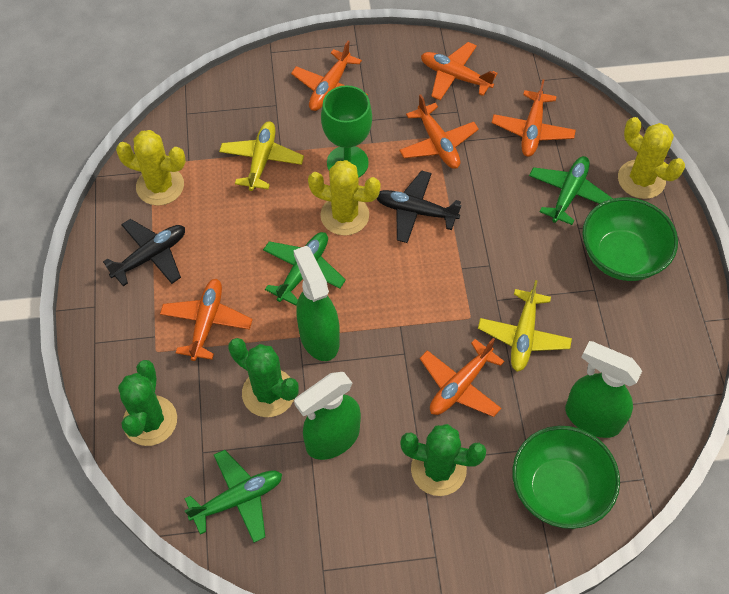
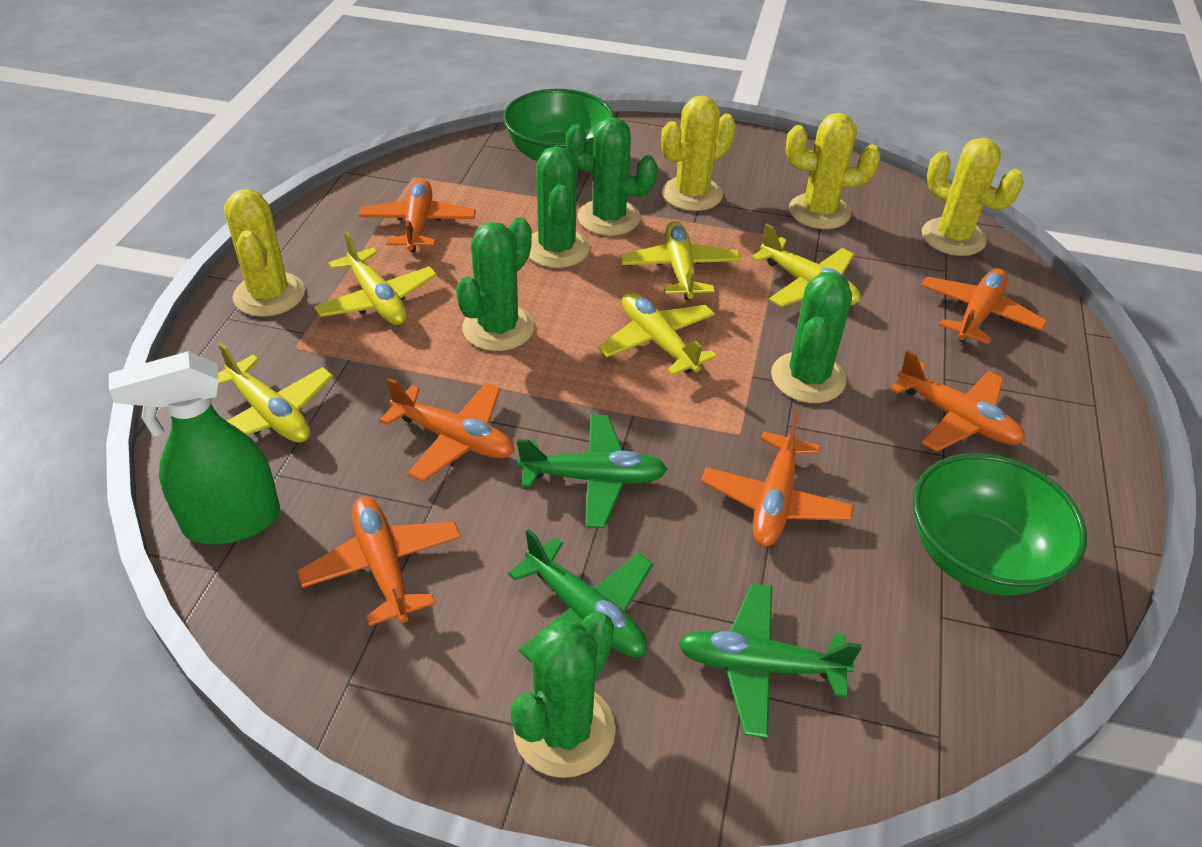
black plane: 2 -> 0
green cactus: 3 -> 5
green goblet: 1 -> 0
green spray bottle: 3 -> 1
yellow cactus: 3 -> 4
yellow plane: 2 -> 5

